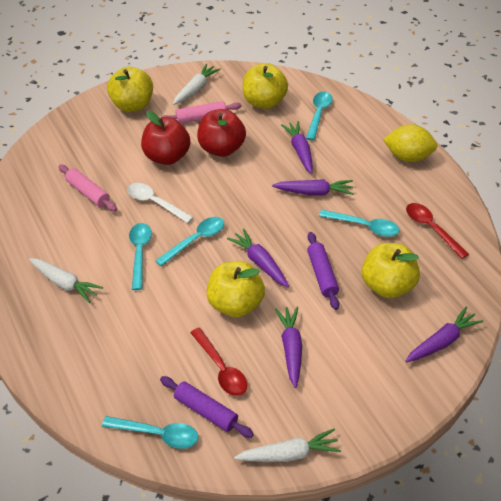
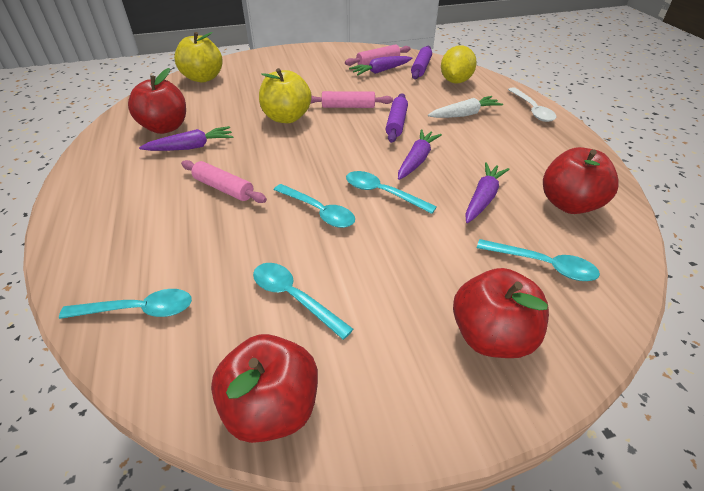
pink rolling pin: 2 -> 3
purple carrot: 5 -> 4
red apple: 2 -> 4
red spoon: 2 -> 0
white carrot: 3 -> 1
yellow apple: 4 -> 2

